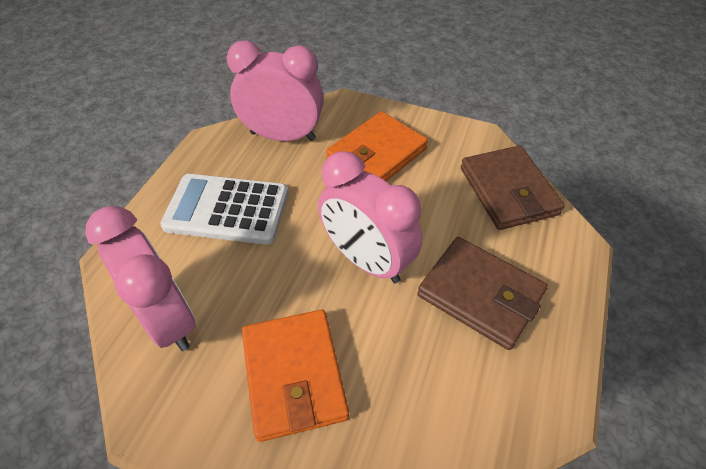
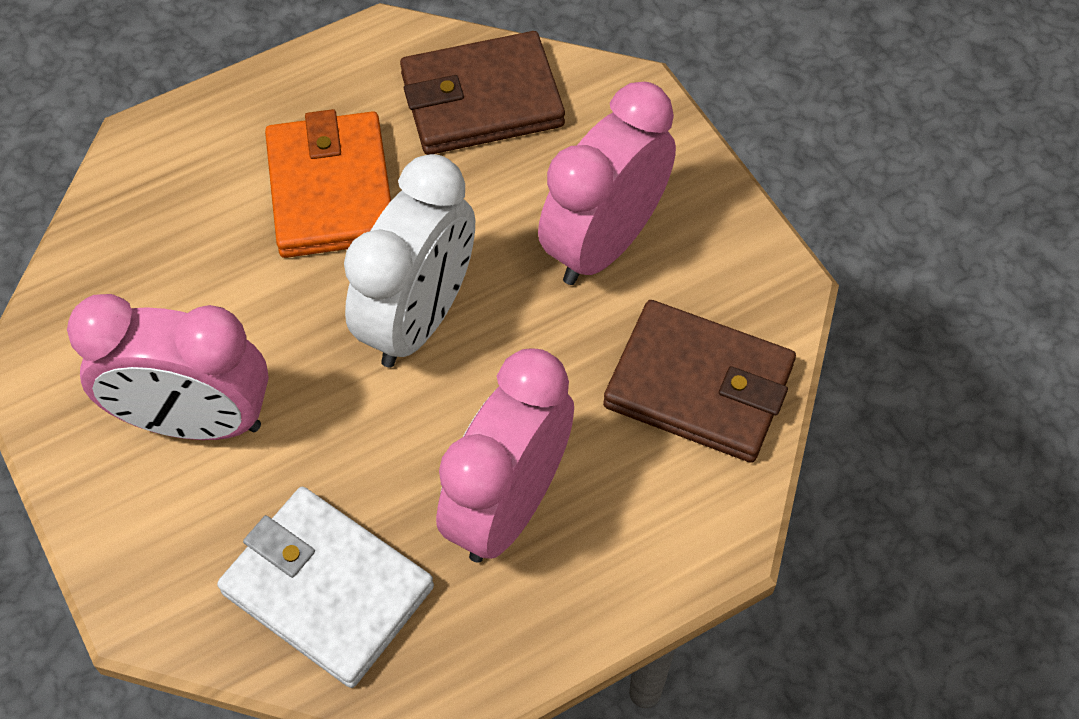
orange wallet: 2 -> 1
white calculator: 1 -> 0
white clock: 0 -> 1
white wallet: 0 -> 1

